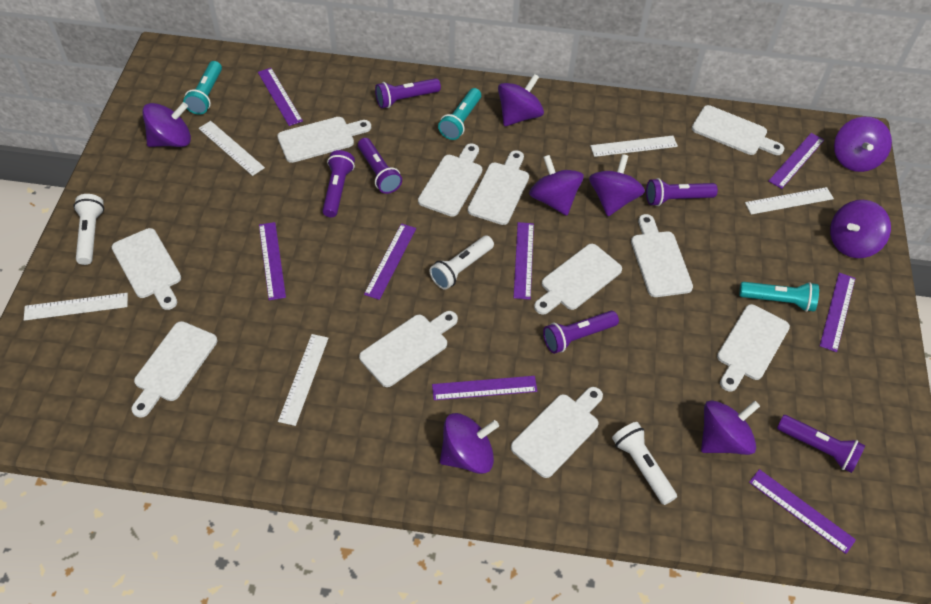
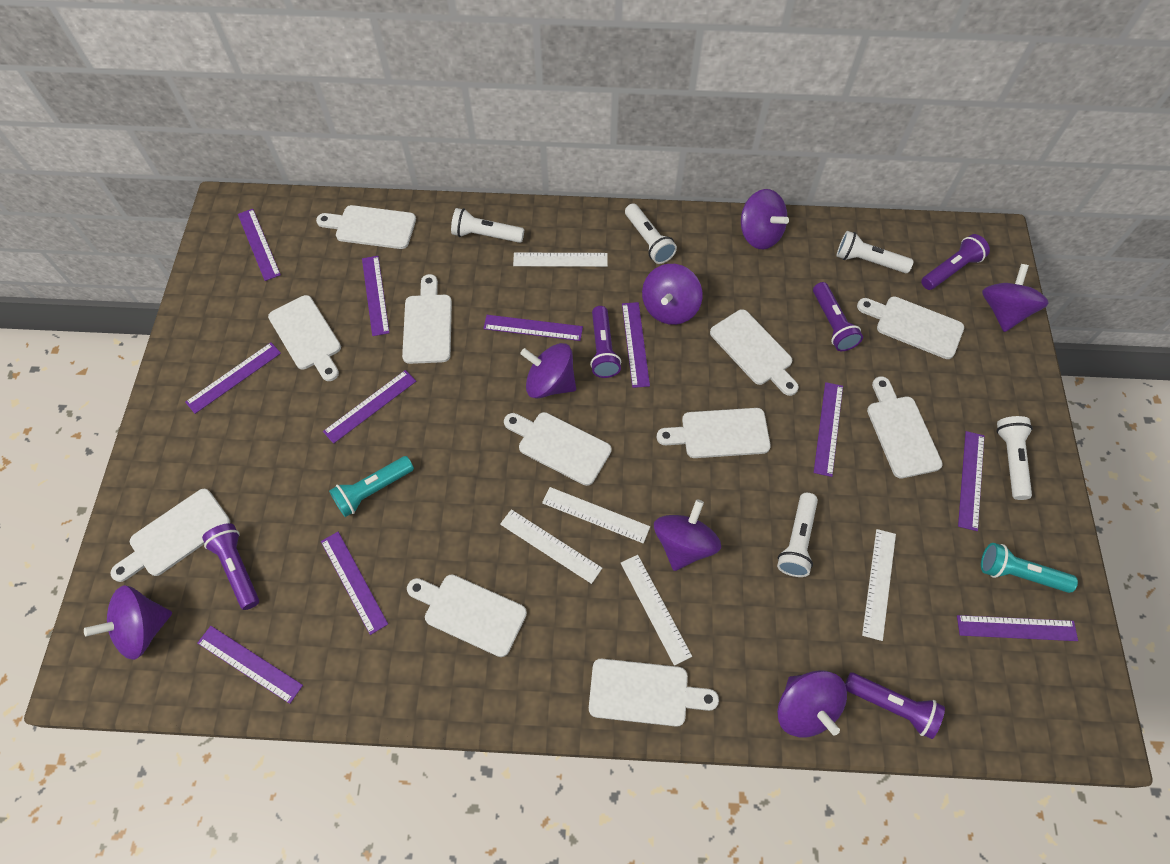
purple flashlight: 6 -> 5
purple ruler: 8 -> 11
purple spinning top: 8 -> 7
turquoise flashlight: 3 -> 2
white flashlight: 3 -> 5

